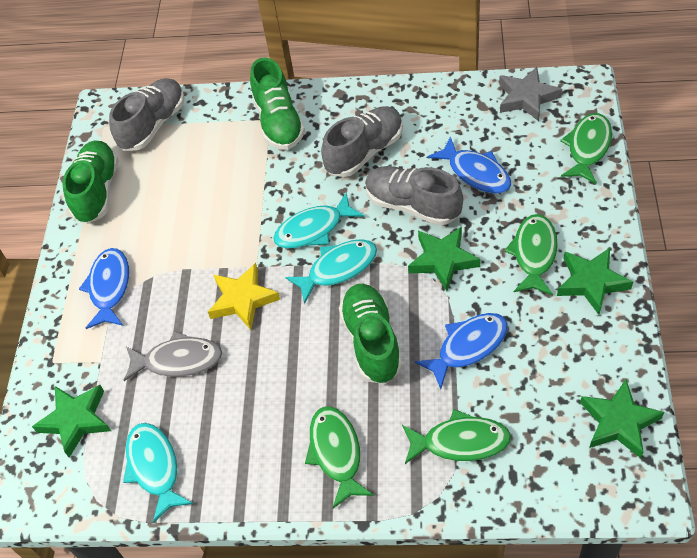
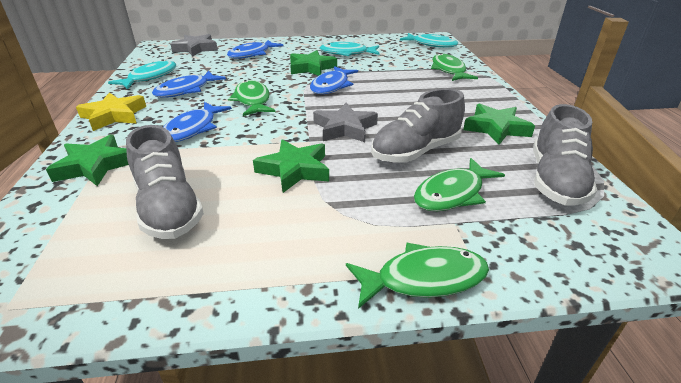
blue fish: 3 -> 4
green shoe: 3 -> 0
grey fish: 1 -> 0
grey star: 1 -> 2

